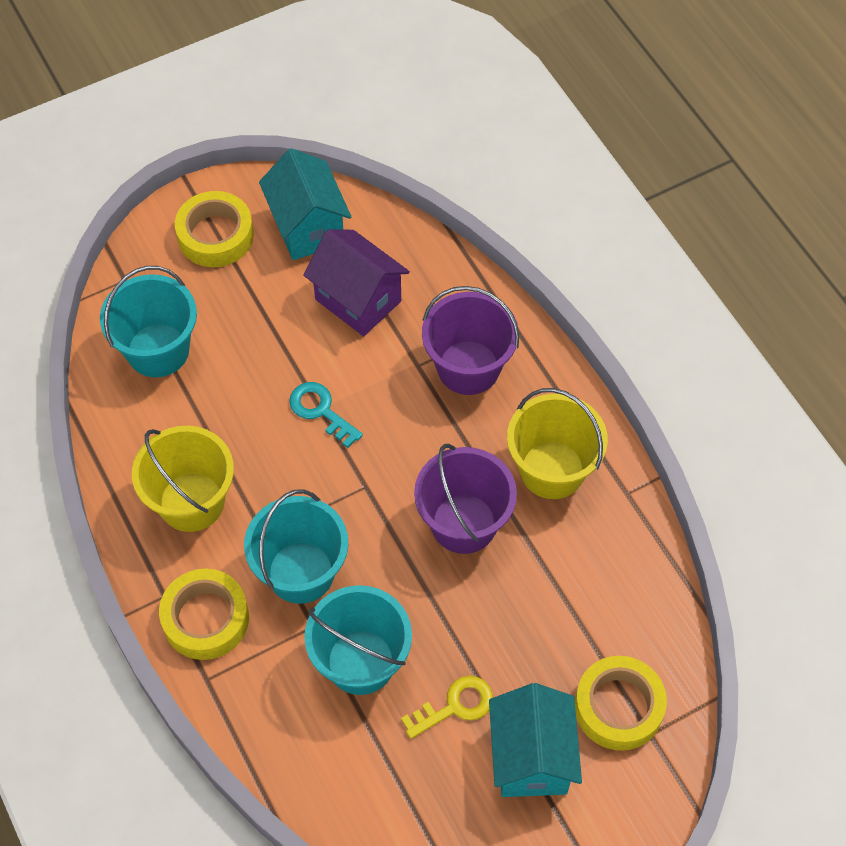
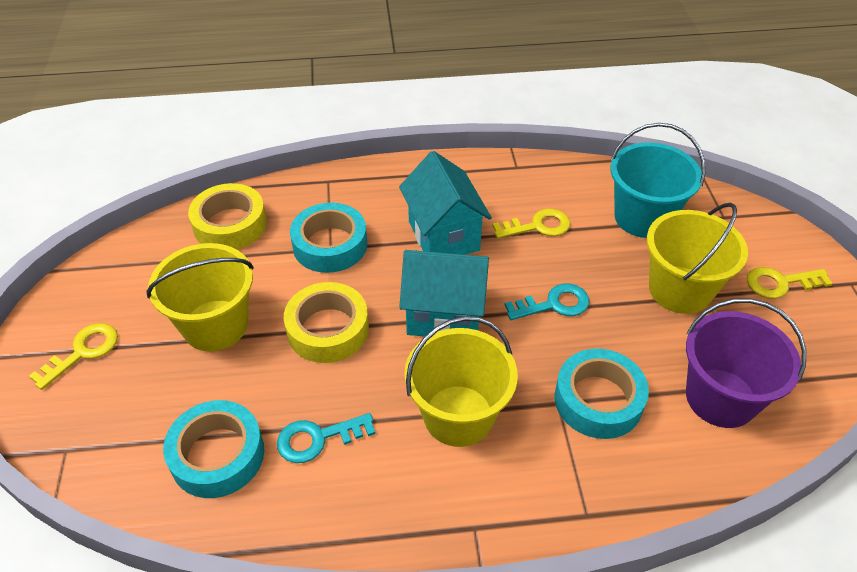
purple bucket: 2 -> 1
purple house: 1 -> 0
turquoise bucket: 3 -> 1
turquoise key: 1 -> 2
turquoise tape: 0 -> 3
yellow bucket: 2 -> 3
yellow key: 1 -> 3
yellow tape: 3 -> 2

